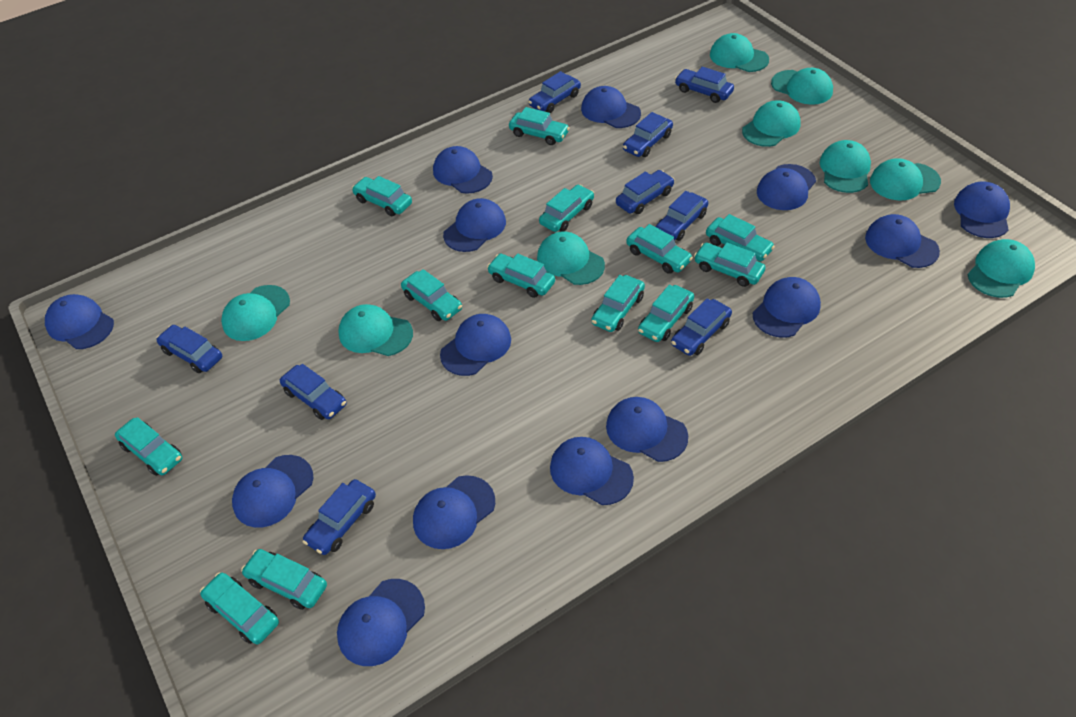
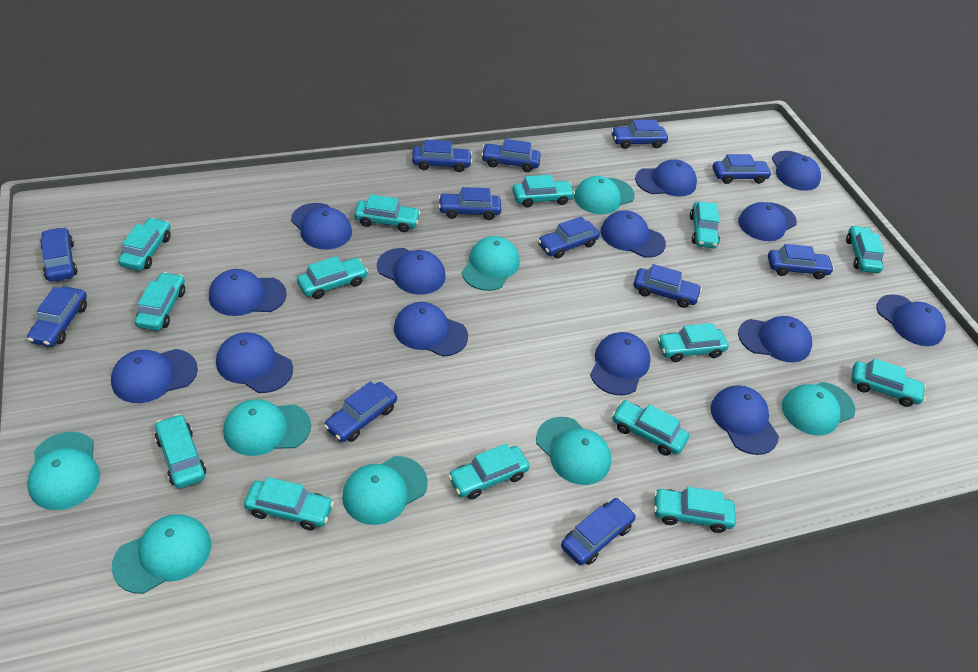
blue car: 9 -> 12
turquoise cap: 9 -> 8
turquoise car: 13 -> 14

